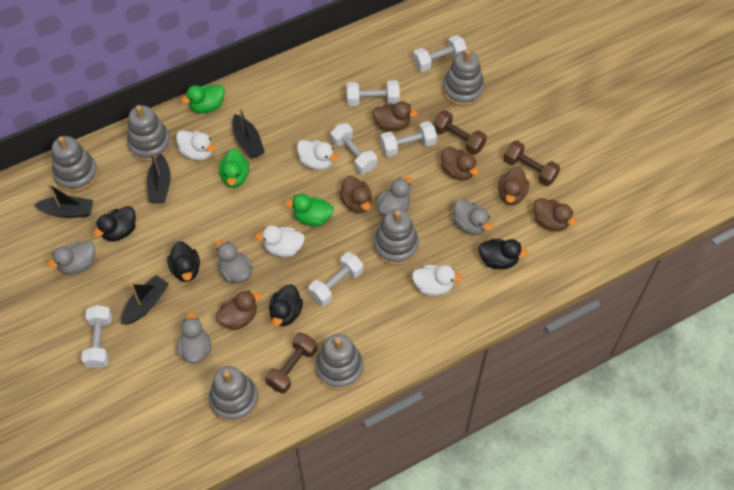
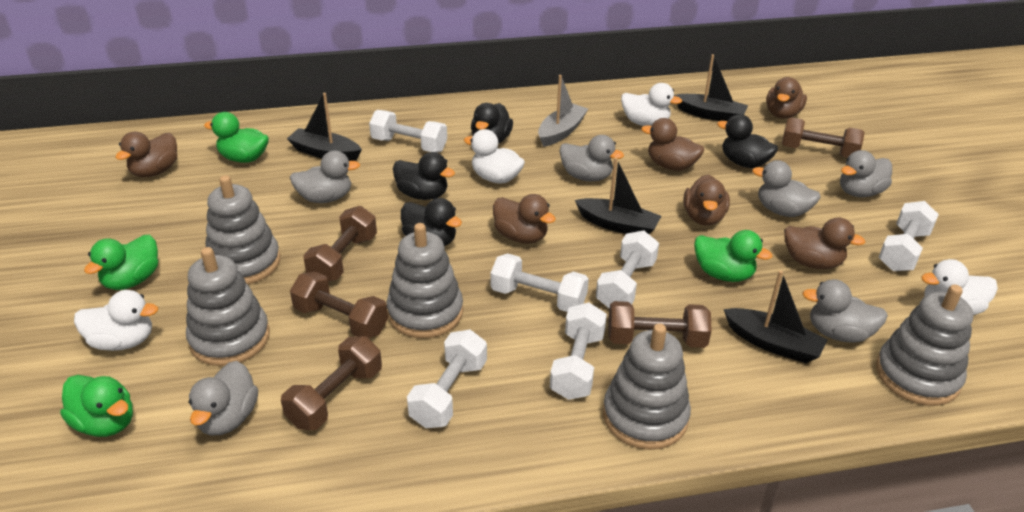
brown dumbbell: 3 -> 5
green duck: 3 -> 4
grey boat: 0 -> 1
grey duck: 5 -> 6
grey stacking toy: 6 -> 5

